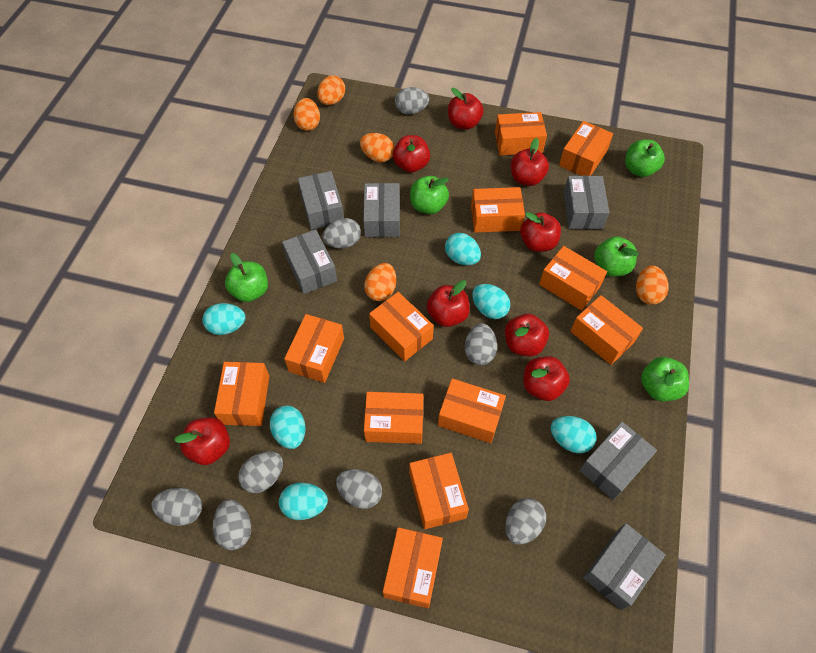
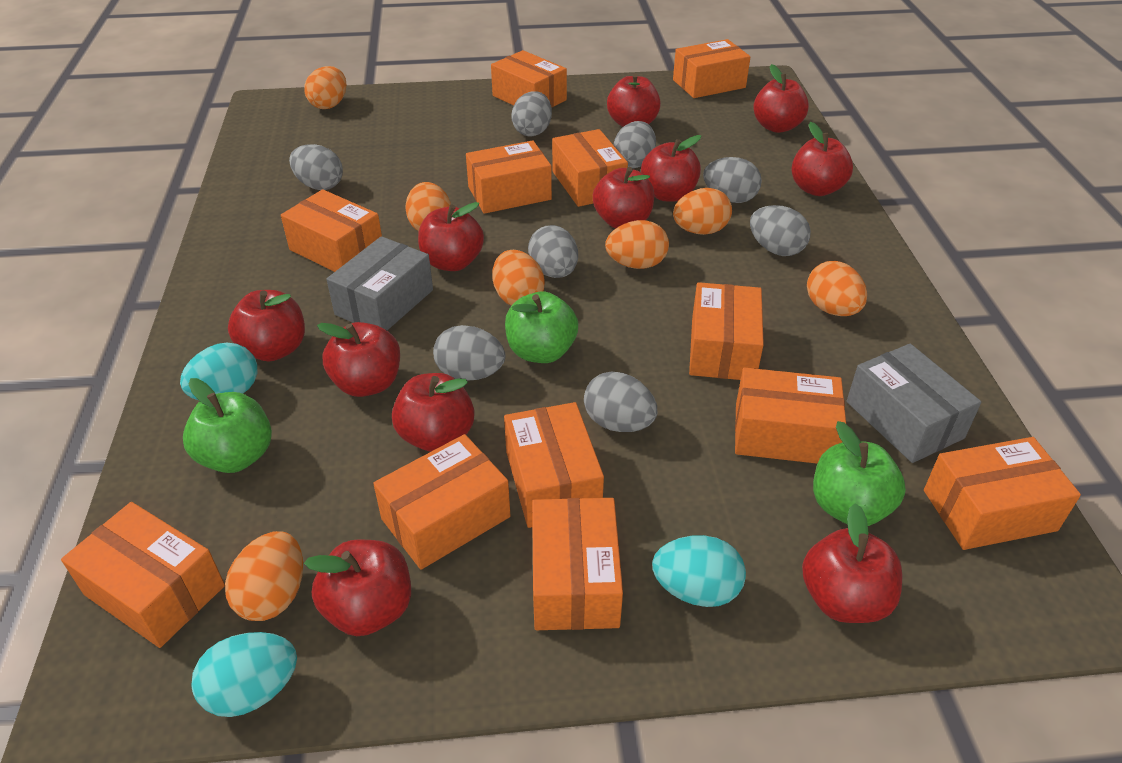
green apple: 5 -> 3
grey box: 6 -> 2
orange egg: 5 -> 7
red apple: 8 -> 11
turquoise egg: 6 -> 3

